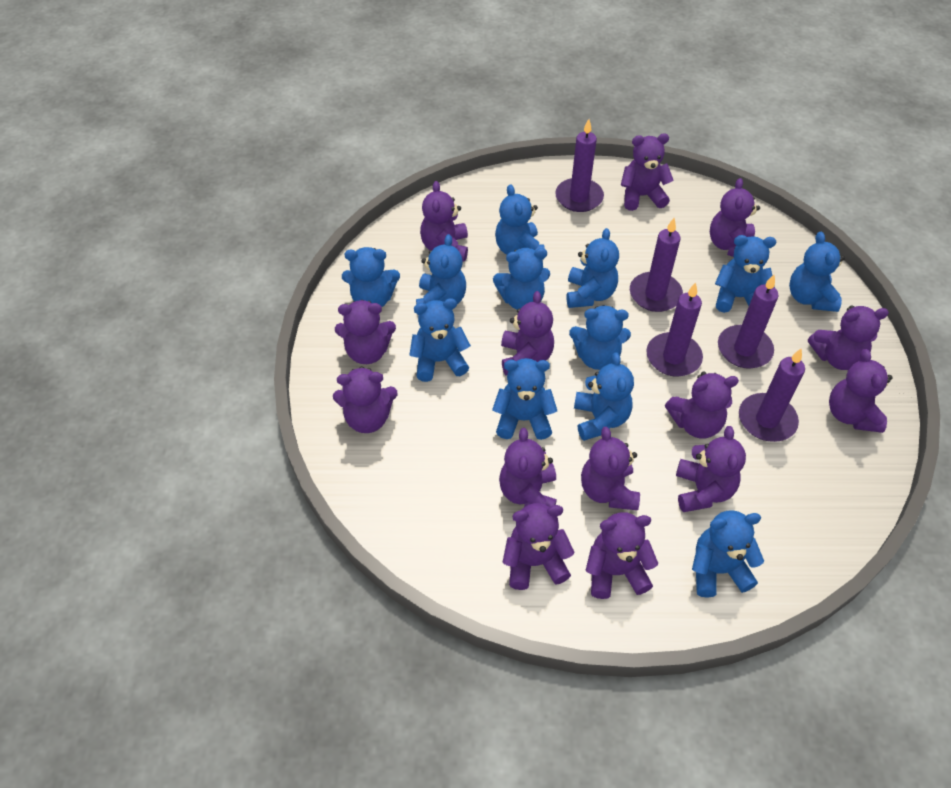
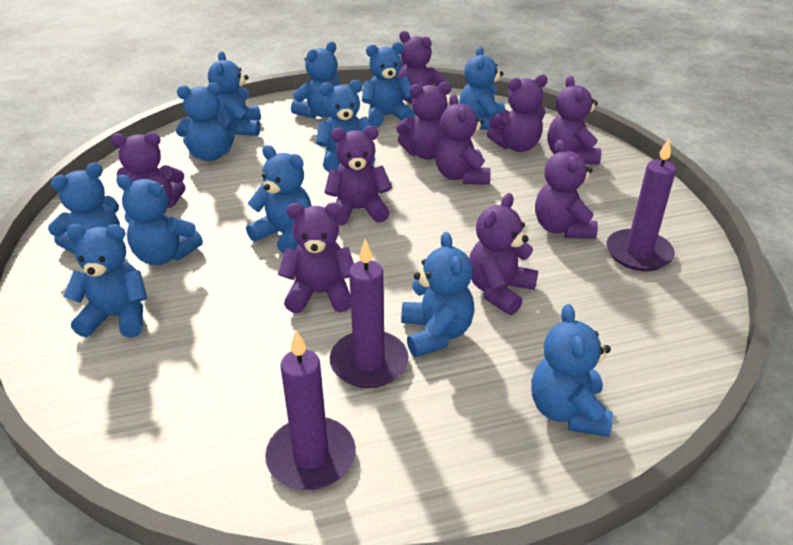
purple candle: 5 -> 3
purple teddy bear: 14 -> 10

